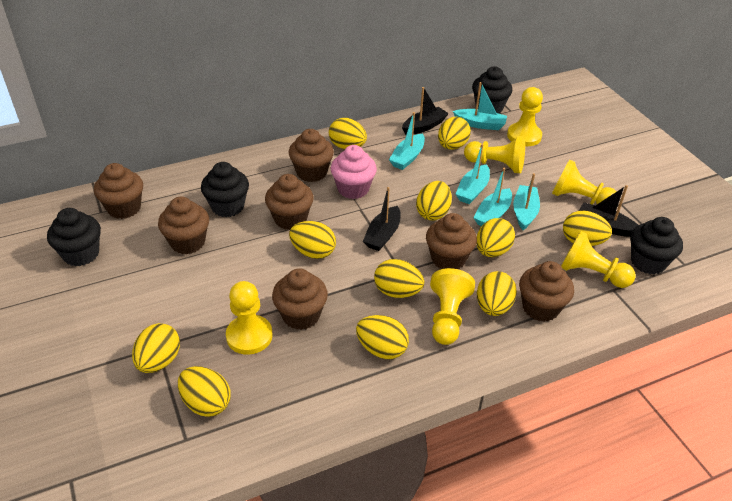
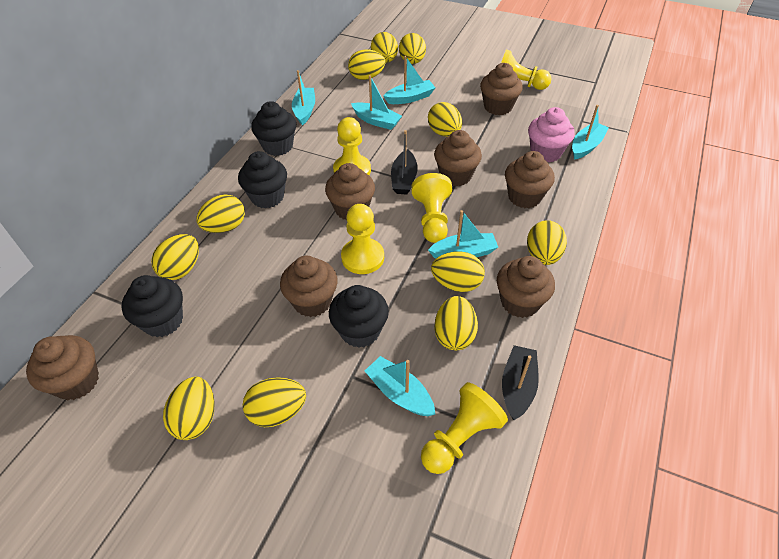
black boat: 3 -> 2
turquoise boat: 5 -> 6
yellow pawn: 6 -> 5

